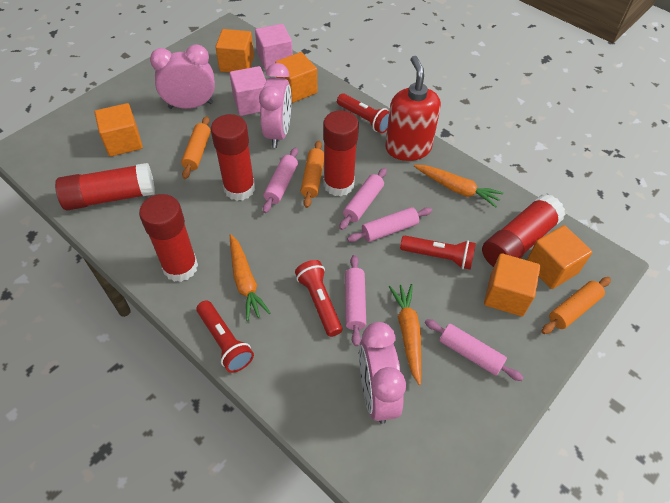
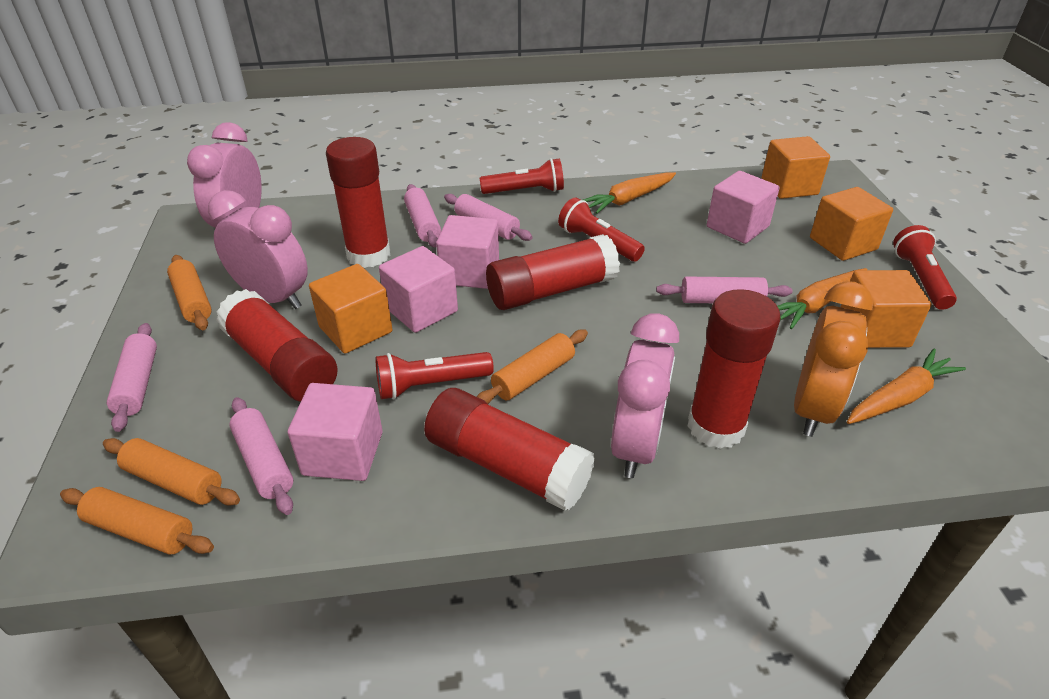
orange clock: 0 -> 1
orange cube: 5 -> 4
orange rolling pin: 3 -> 4
pink cube: 2 -> 4
red soap dispenser: 1 -> 0

